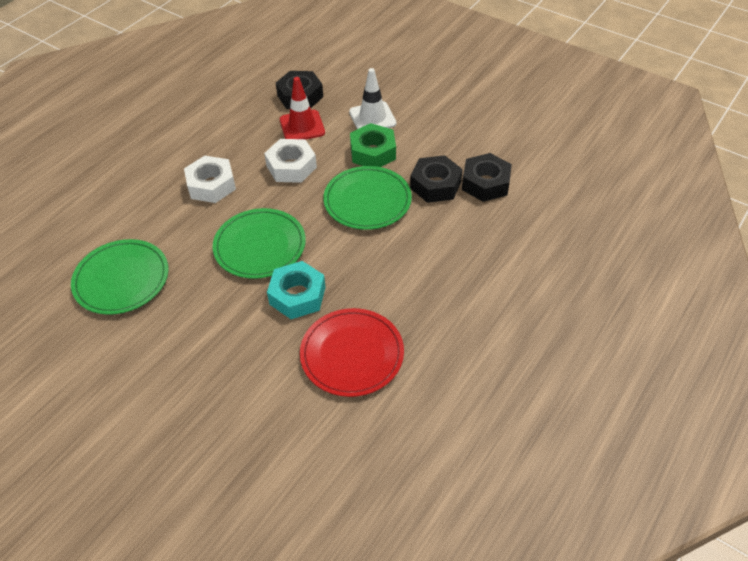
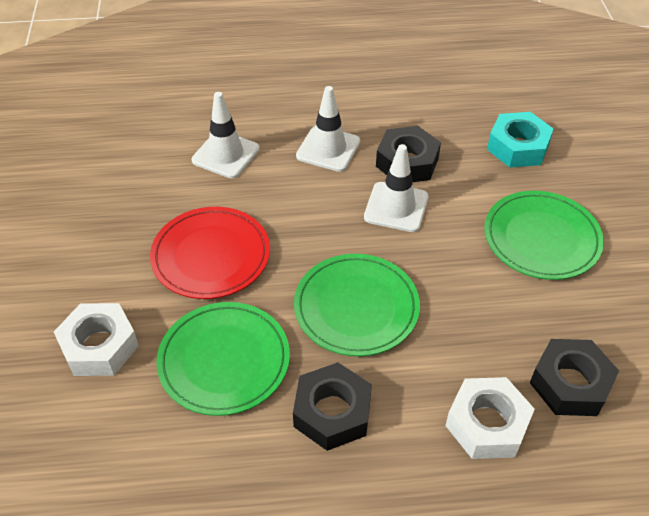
green nut: 1 -> 0
red traffic cone: 1 -> 0
white traffic cone: 1 -> 3

